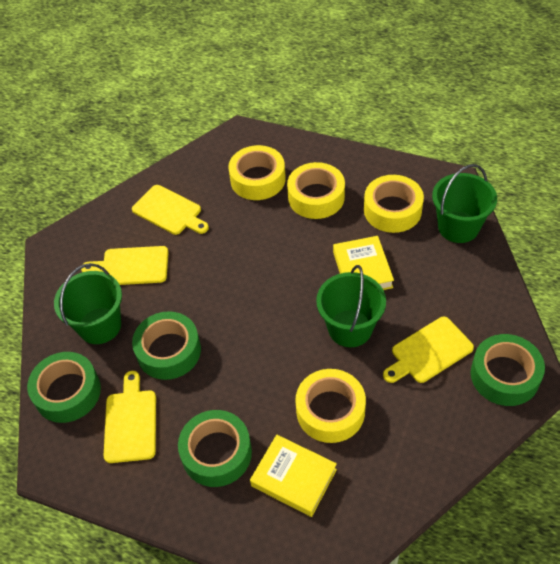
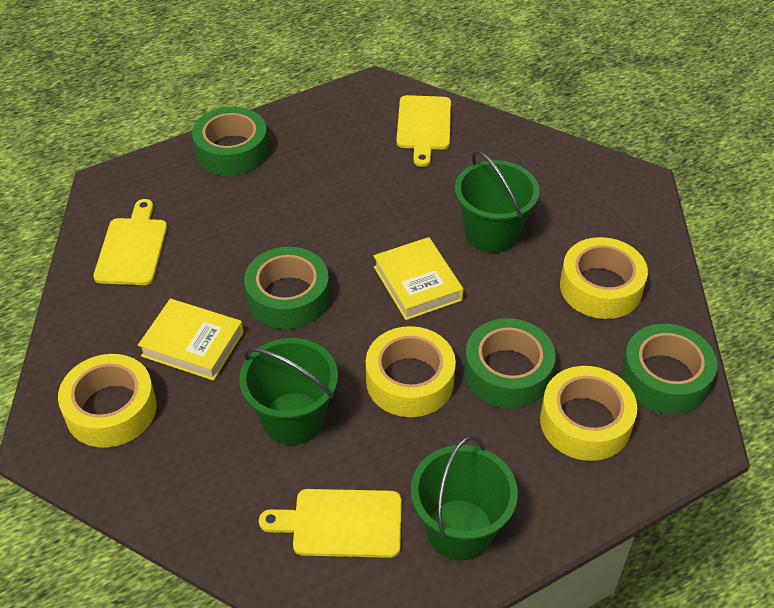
yellow cutting board: 4 -> 3

